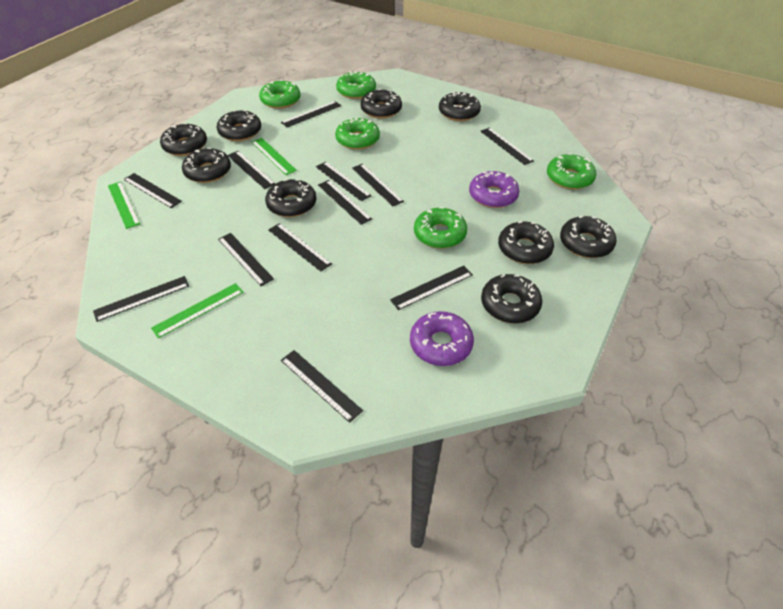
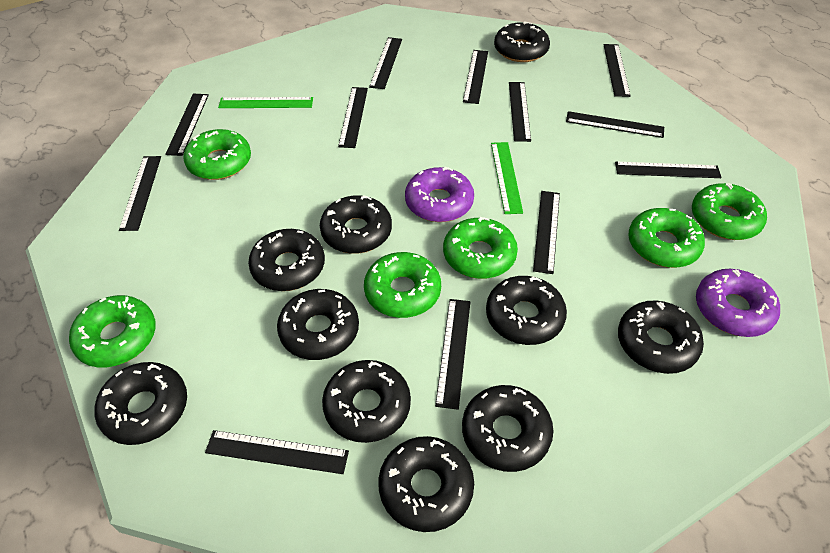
black donut: 9 -> 10
green donut: 5 -> 6
green ruler: 3 -> 2

